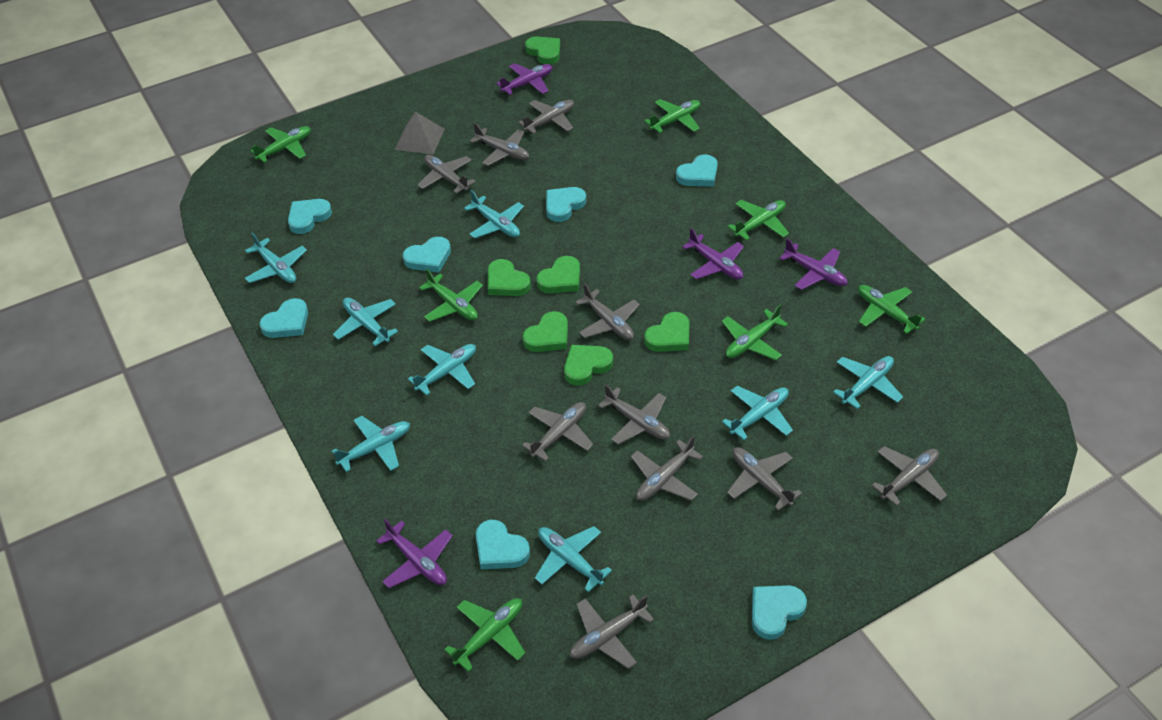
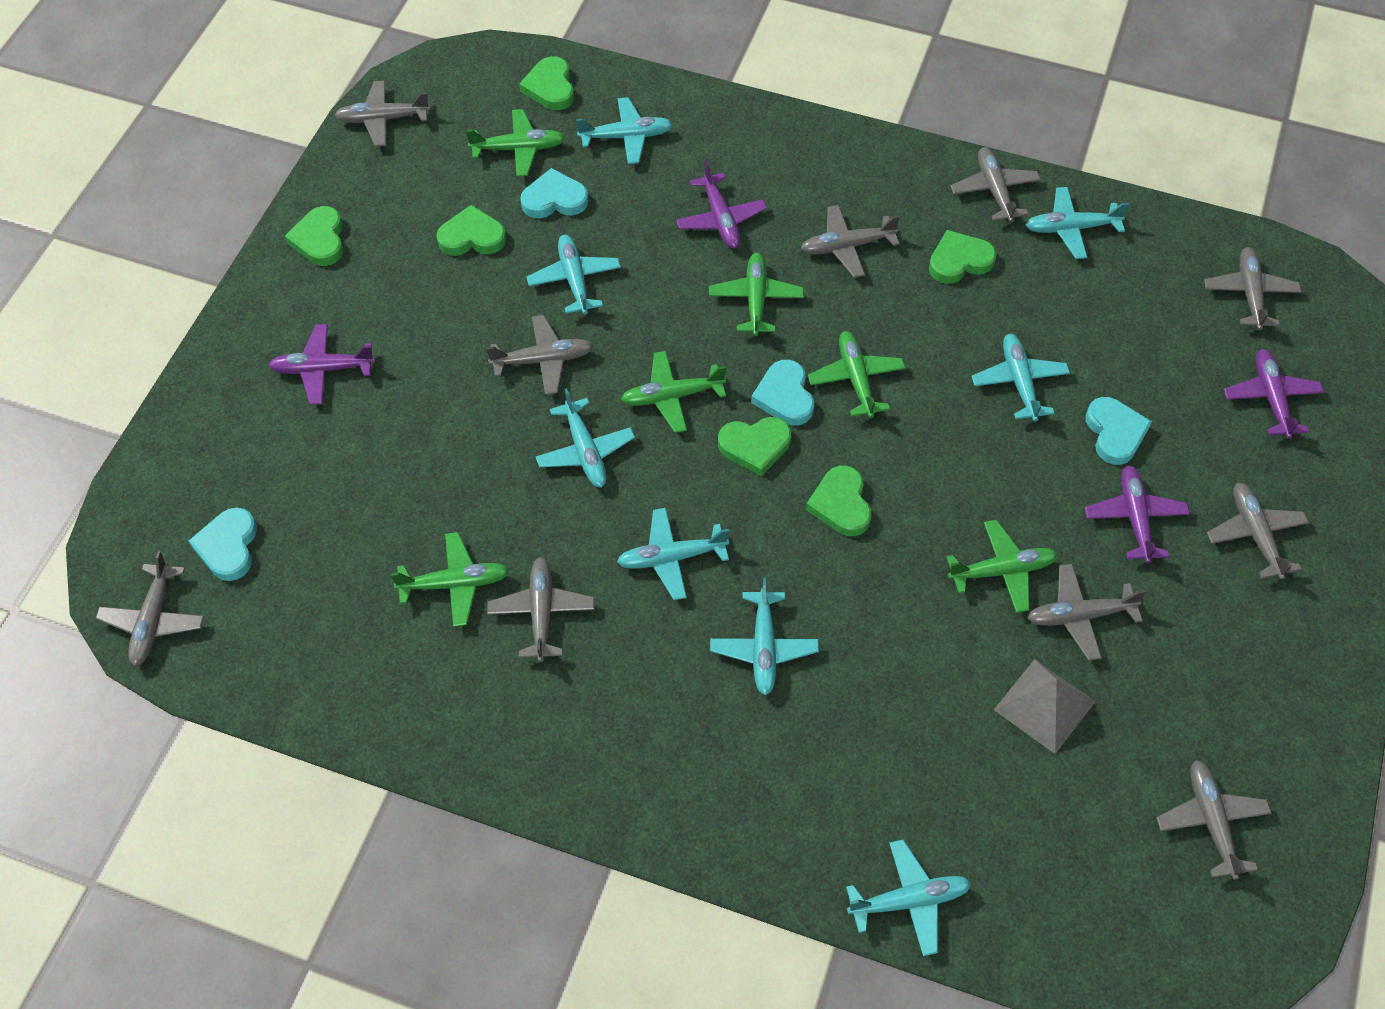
green plane: 7 -> 6
turquoise heart: 7 -> 4

